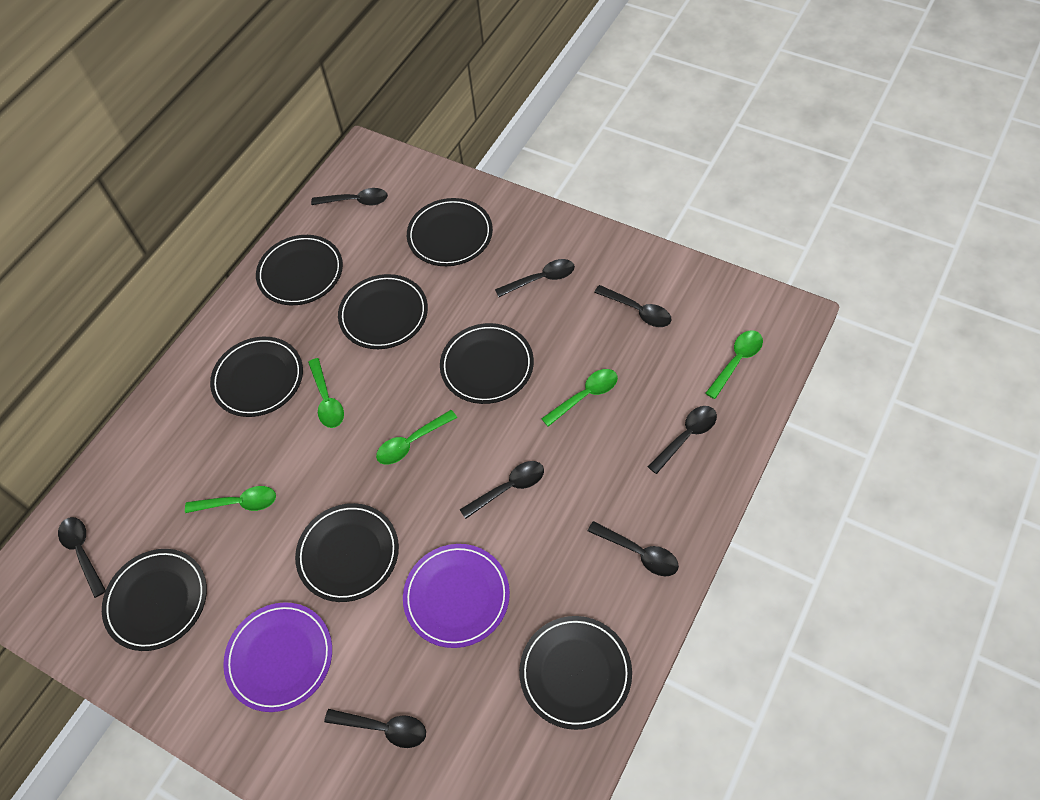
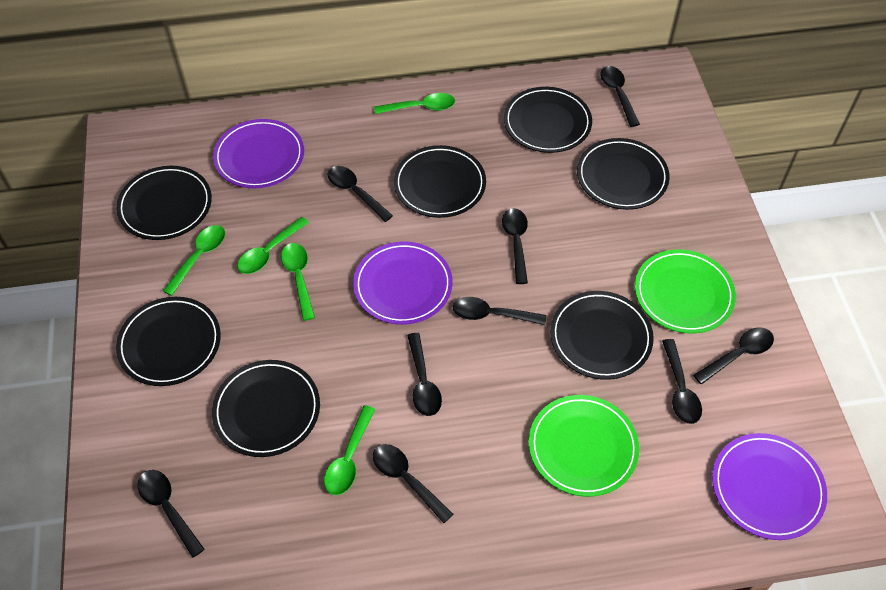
black plate: 8 -> 7
black spoon: 8 -> 9
green plate: 0 -> 2
purple plate: 2 -> 3

